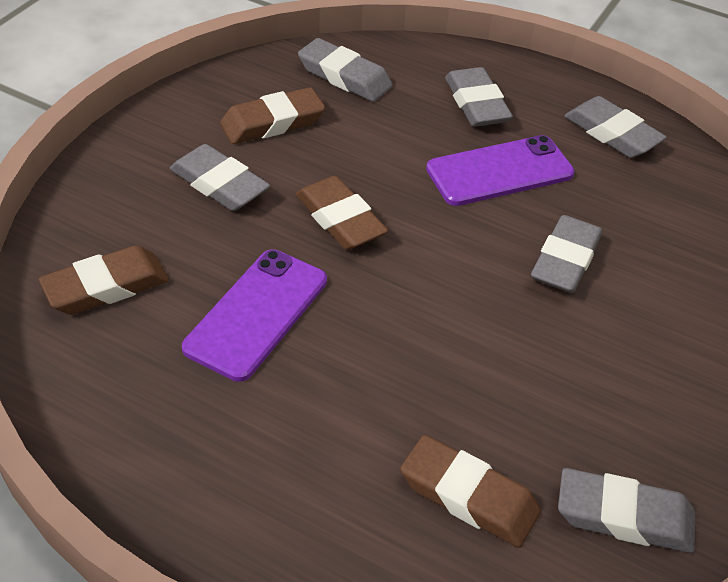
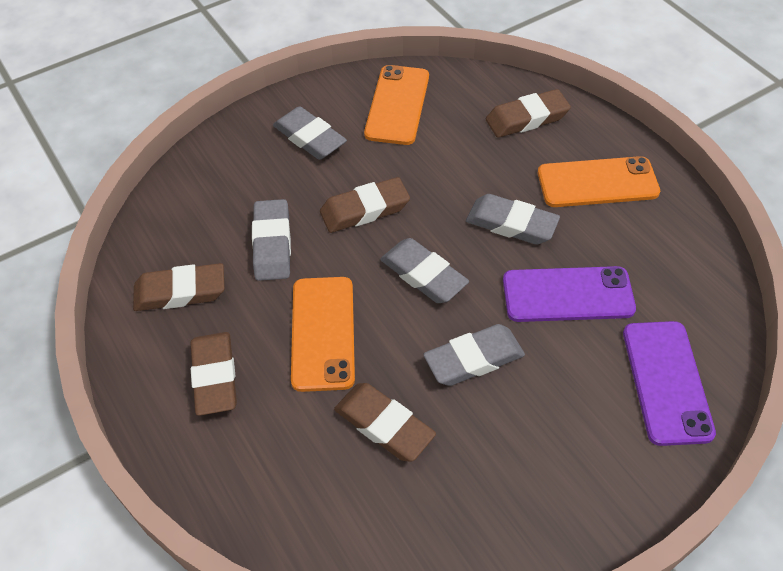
brown eraser: 4 -> 5
grey eraser: 6 -> 5
orange phone: 0 -> 3

